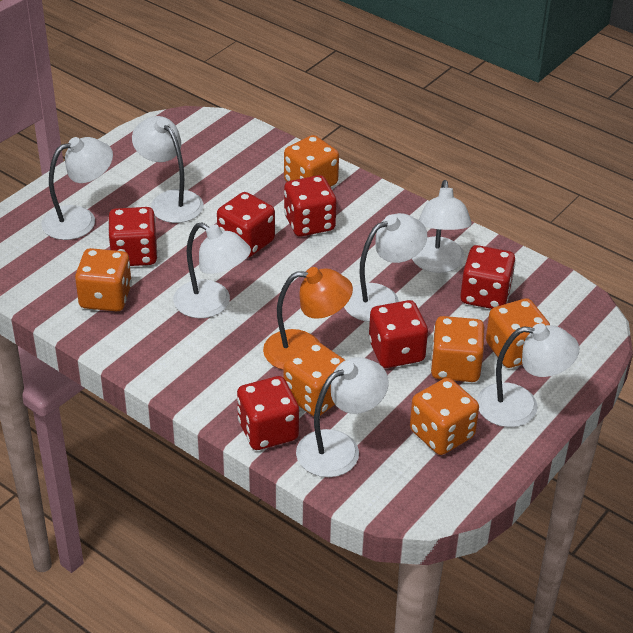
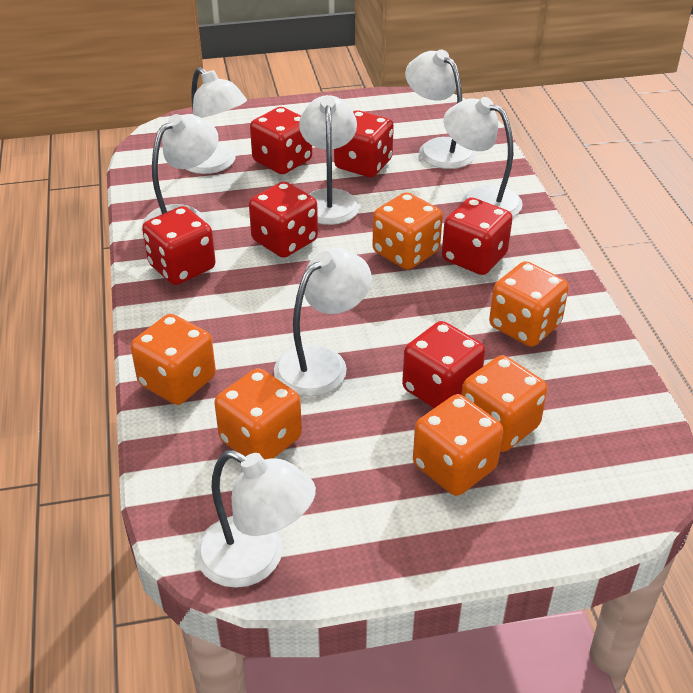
orange lamp: 1 -> 0

